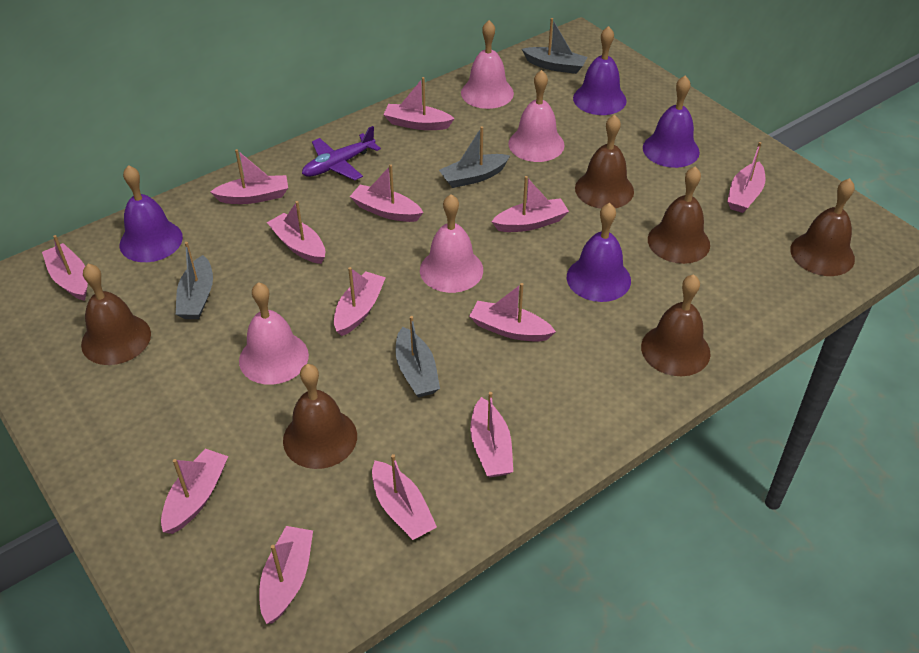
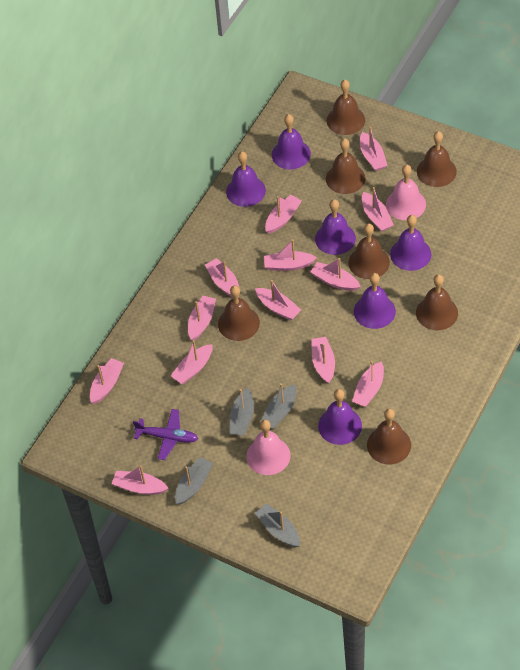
brown bell: 6 -> 7
pink bell: 4 -> 2
purple bell: 4 -> 6

